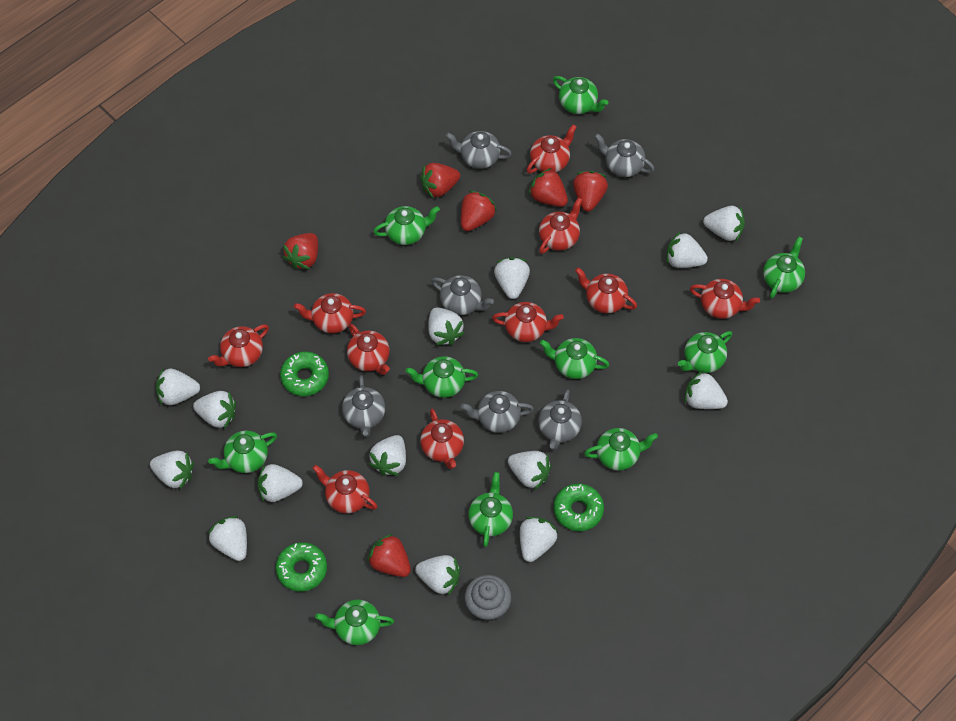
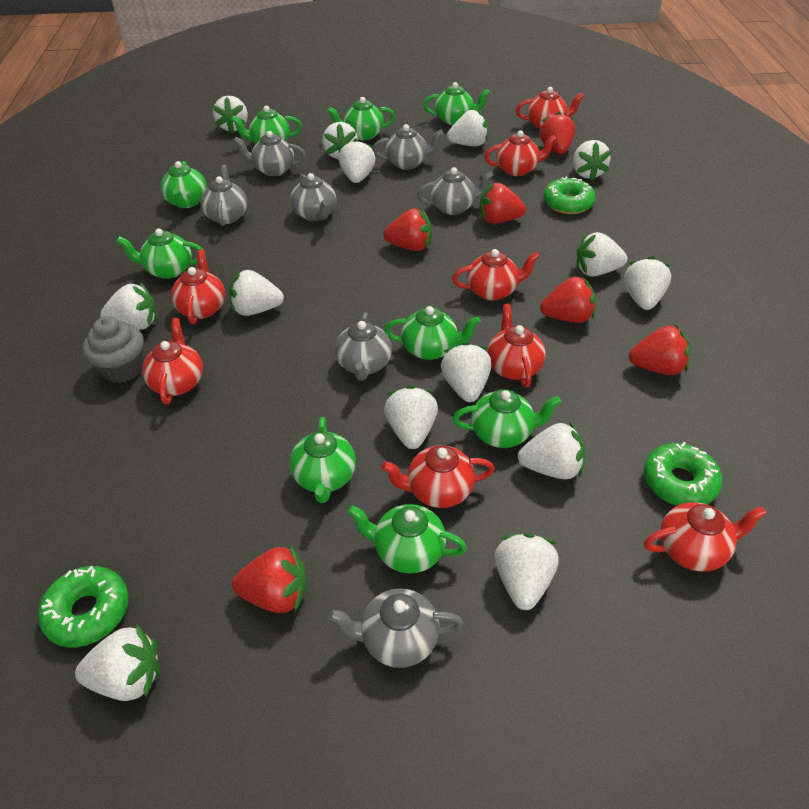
green teapot: 10 -> 9
grey teapot: 6 -> 7
red teapot: 10 -> 8

